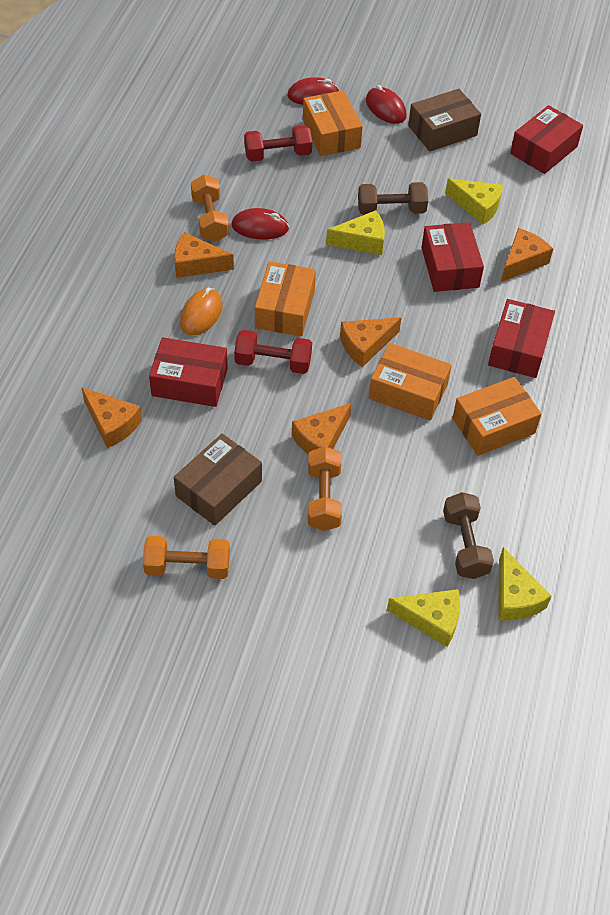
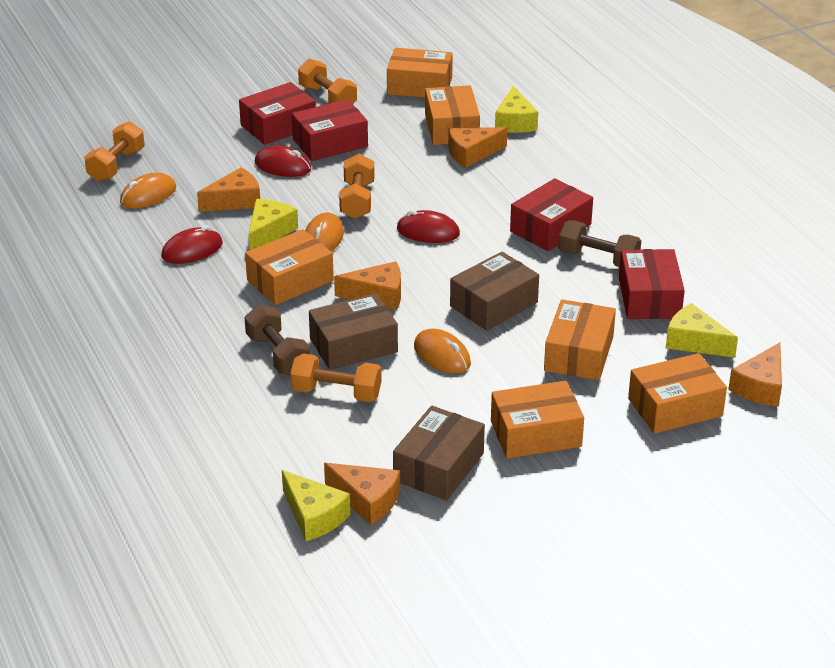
brown box: 2 -> 3
orange box: 4 -> 6
orange dumbbell: 3 -> 4
orange mouse: 1 -> 3
red dumbbell: 2 -> 0

